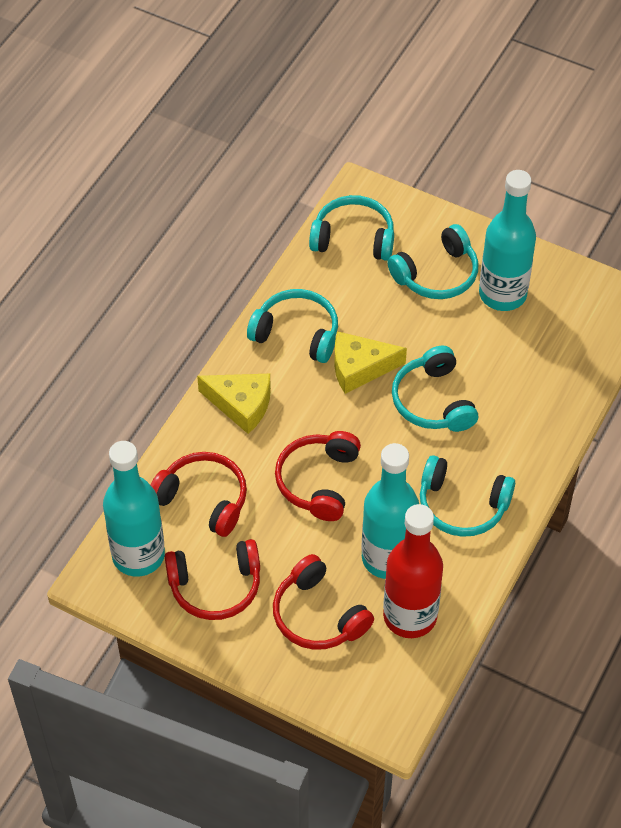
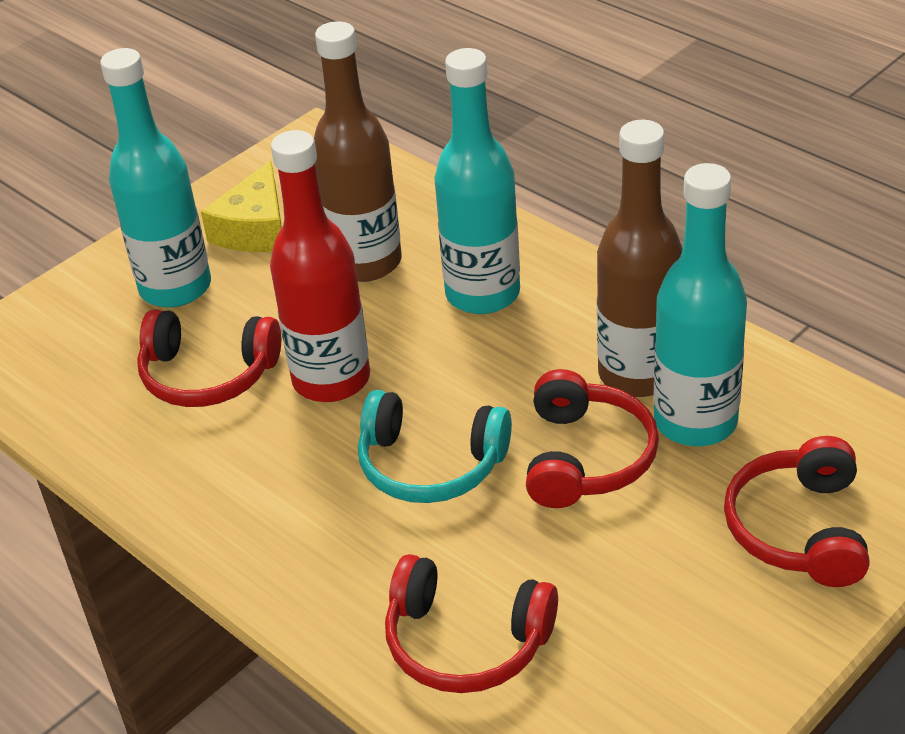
brown bottle: 0 -> 2
turquoise headphones: 5 -> 1
yellow cheese: 2 -> 1

